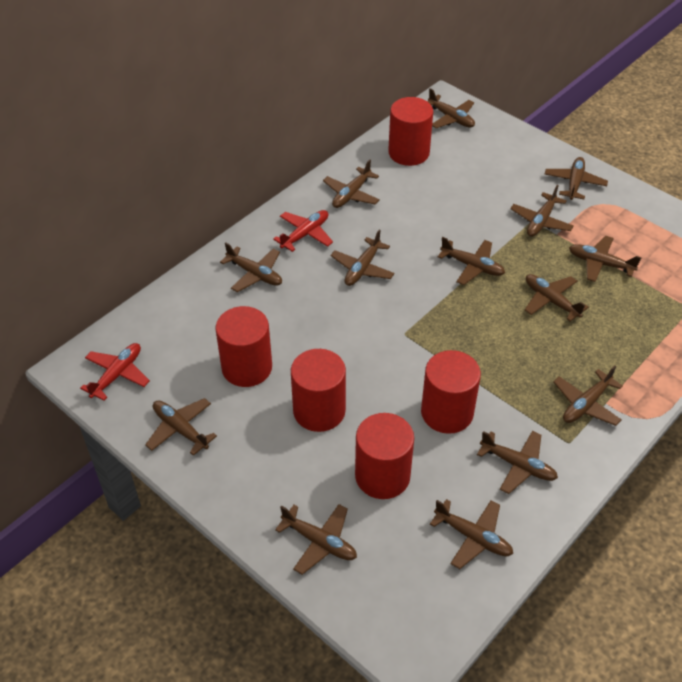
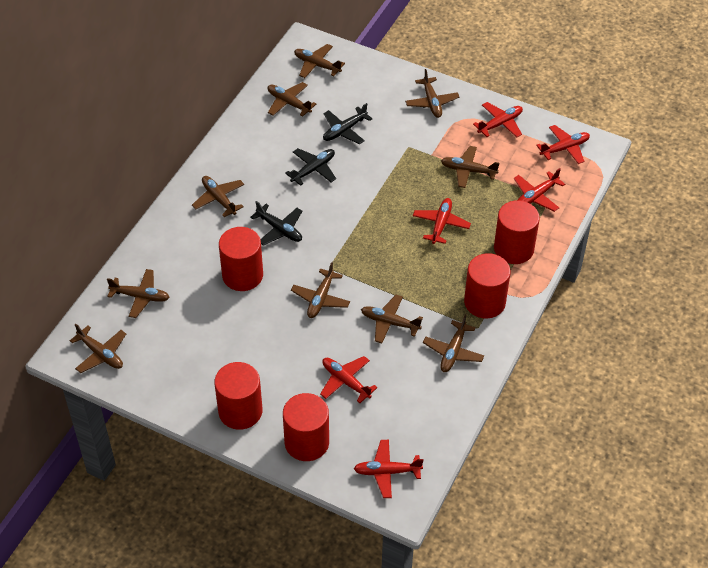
black plane: 0 -> 3
brown plane: 14 -> 10
red plane: 2 -> 6

